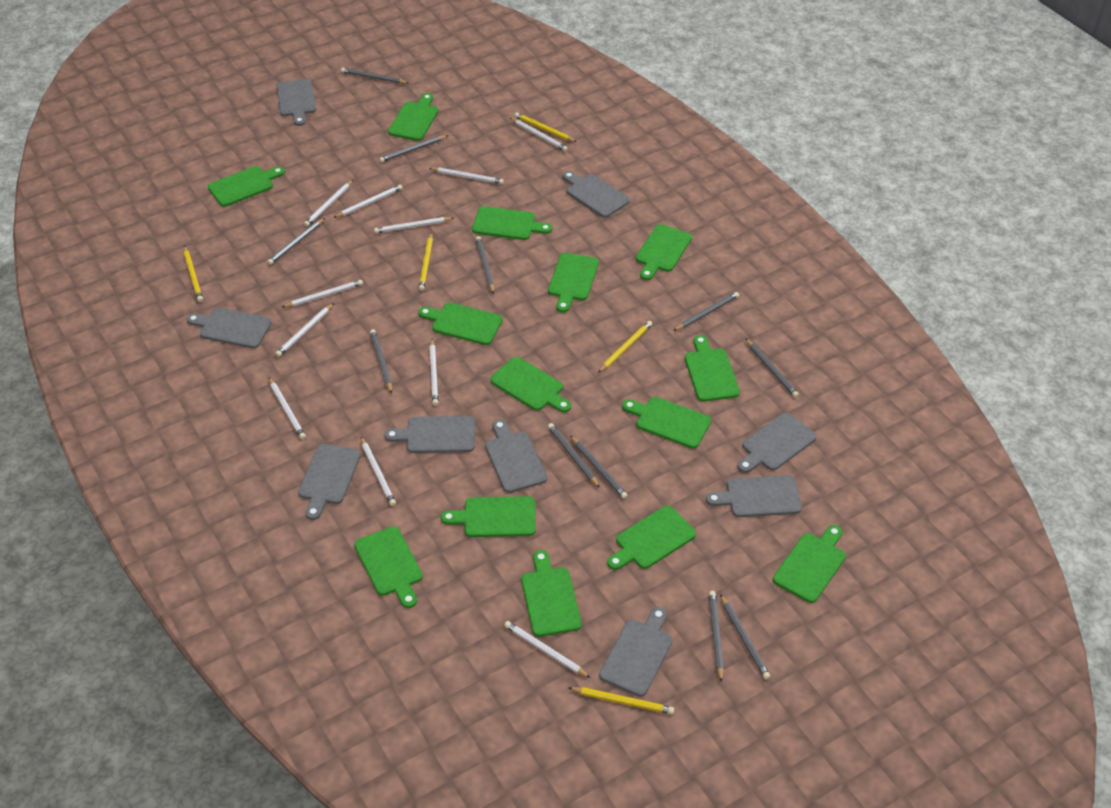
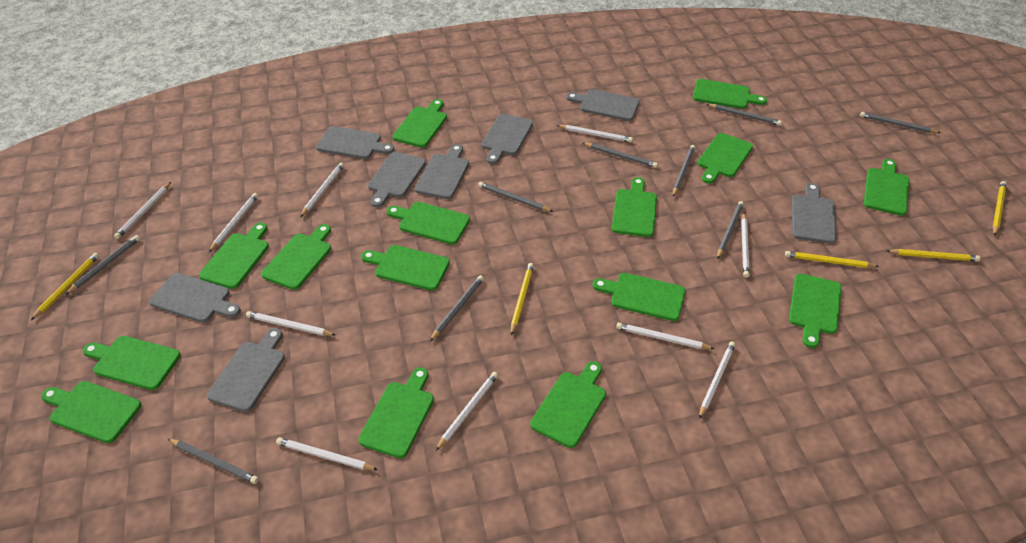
green cutting board: 14 -> 15
grey cutting board: 9 -> 8
grey pencil: 11 -> 9
white pencil: 11 -> 10

